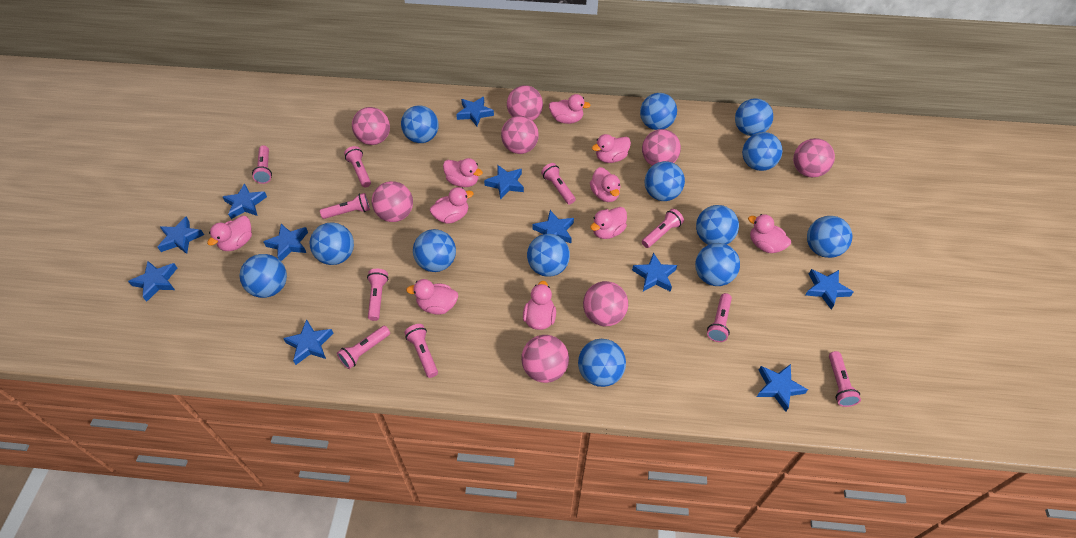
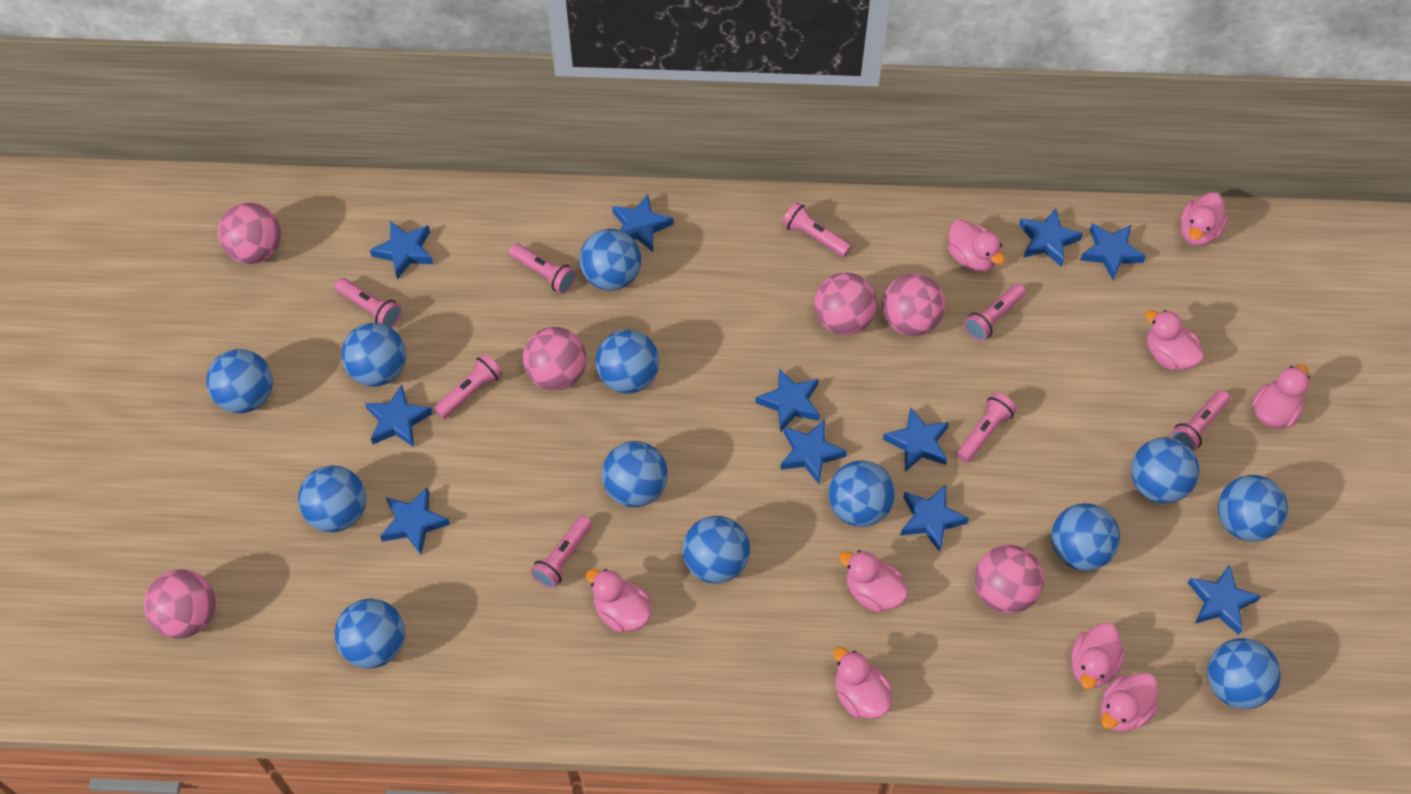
pink ball: 8 -> 6
pink duck: 10 -> 9
pink flashlight: 10 -> 8

